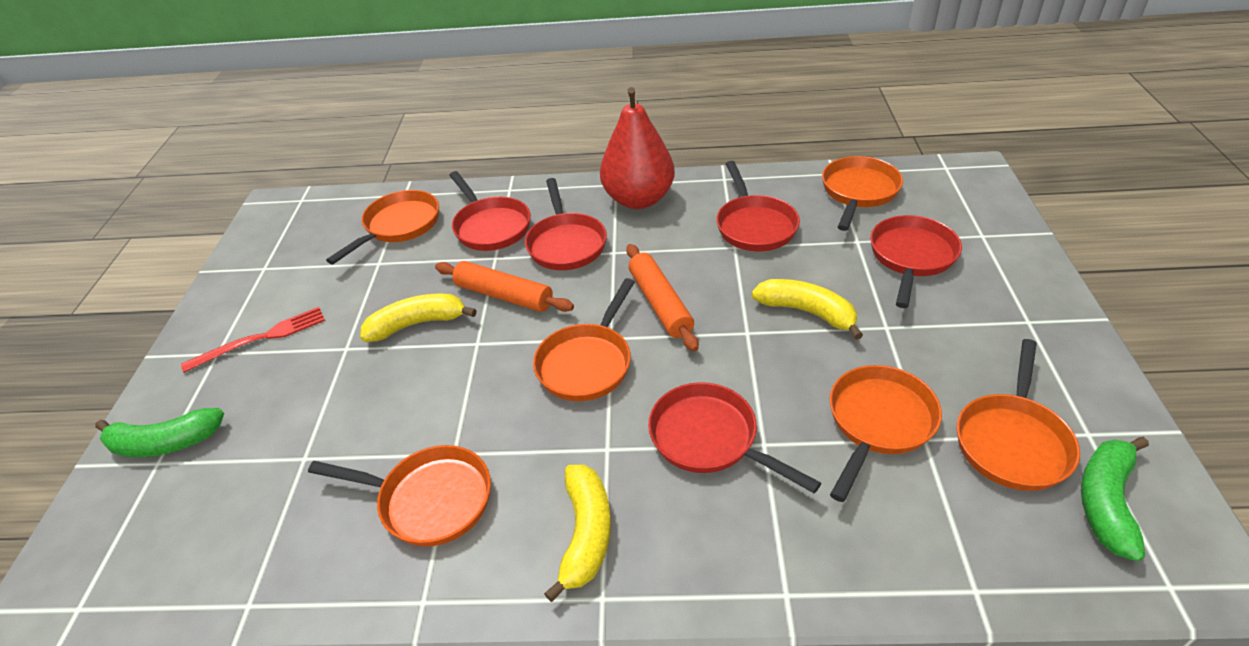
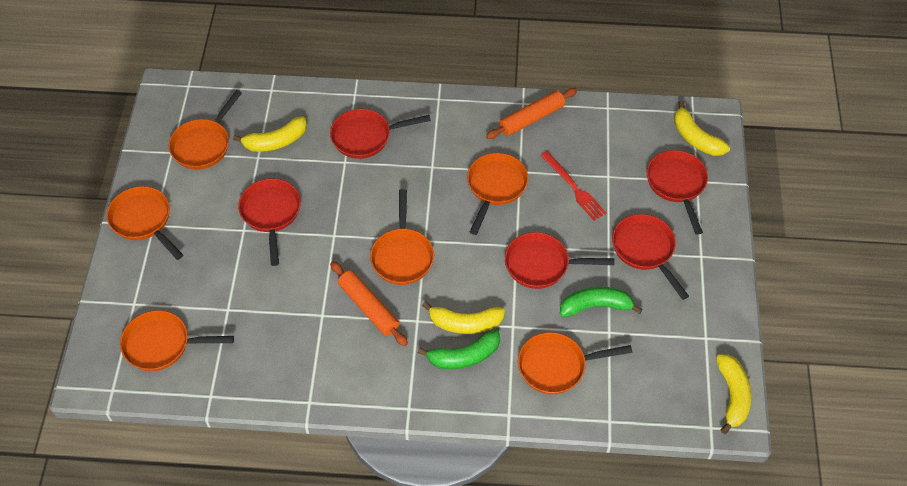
red pear: 1 -> 0
yellow banana: 3 -> 4

